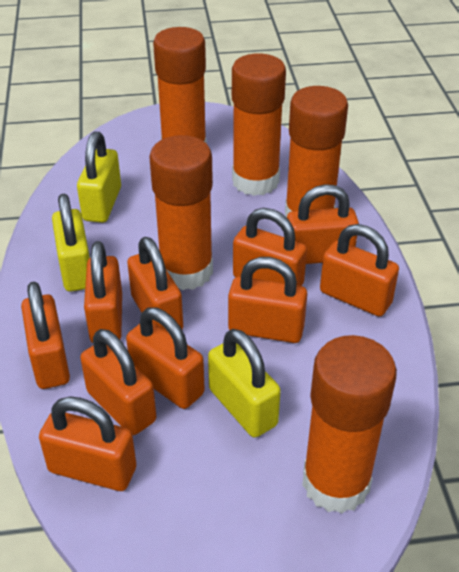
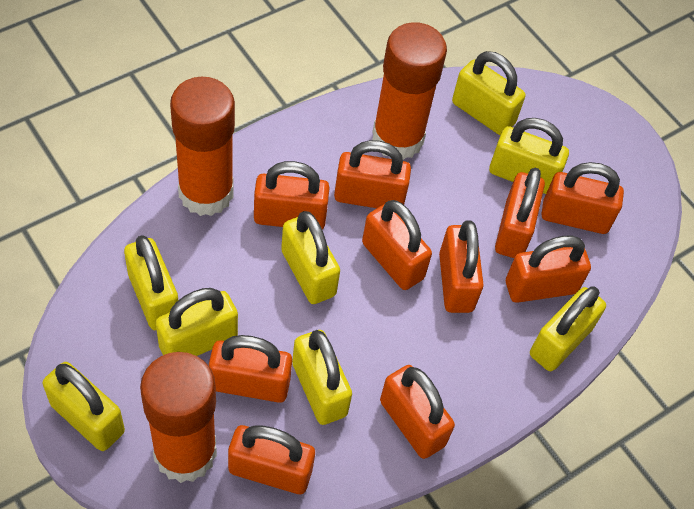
orange glue stick: 5 -> 3
yellow padlock: 3 -> 8

